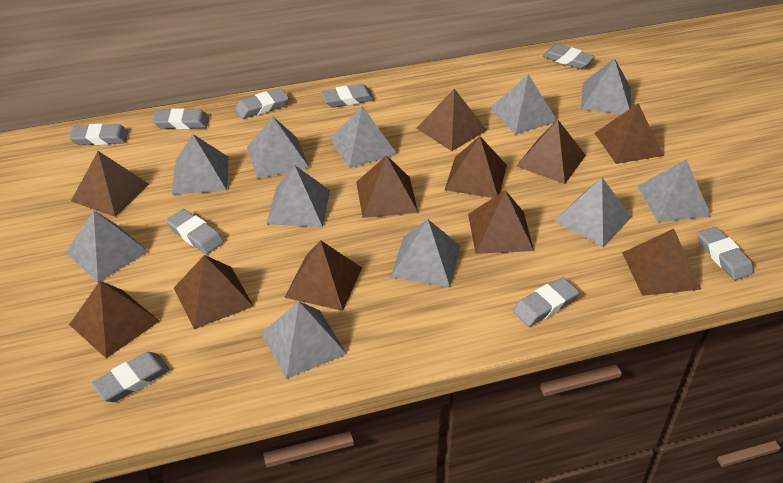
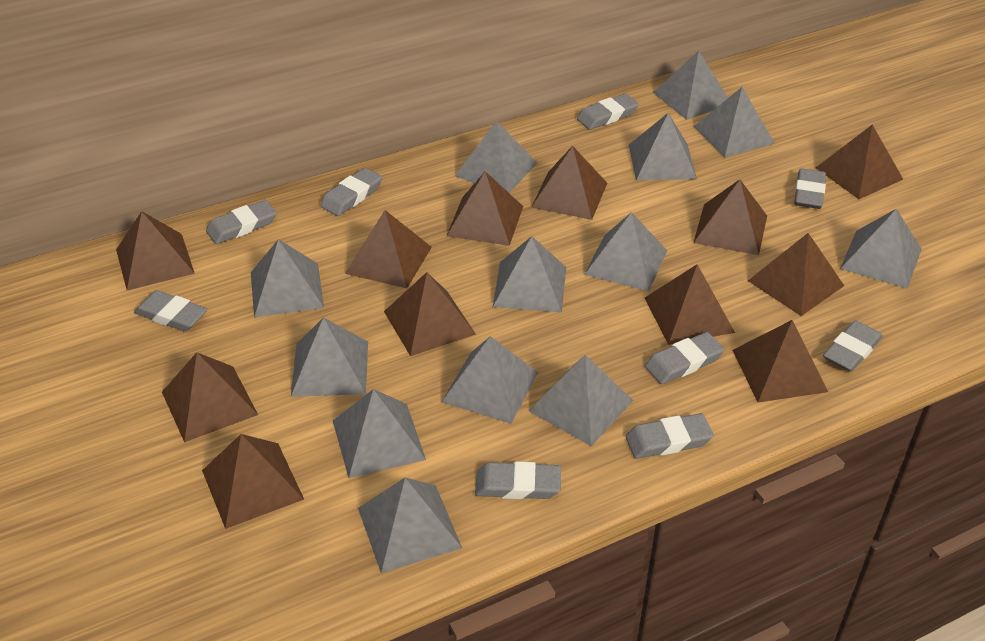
brown pyramid: 11 -> 12
grey pyramid: 11 -> 13

